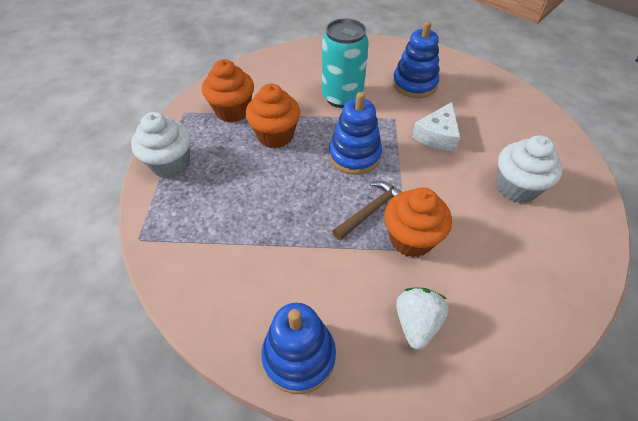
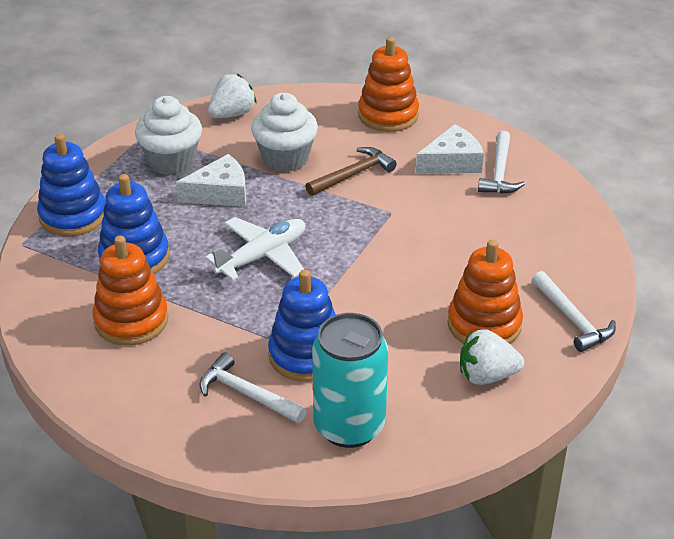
orange cupcake: 3 -> 0
orange stacking toy: 0 -> 3
white cheese: 1 -> 2
white hammer: 0 -> 3
white plane: 0 -> 1
white strawberry: 1 -> 2

